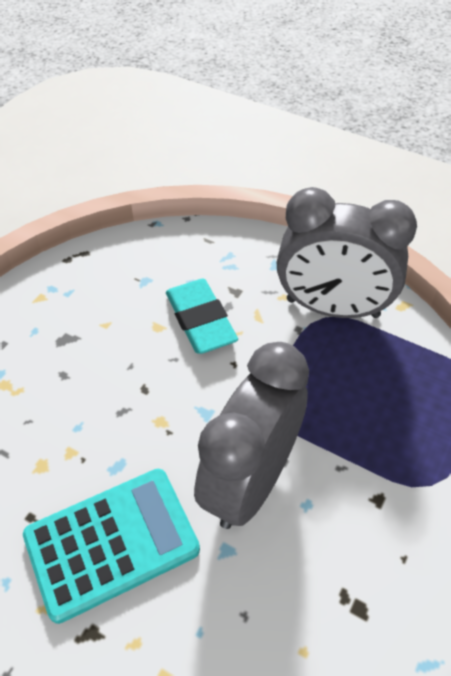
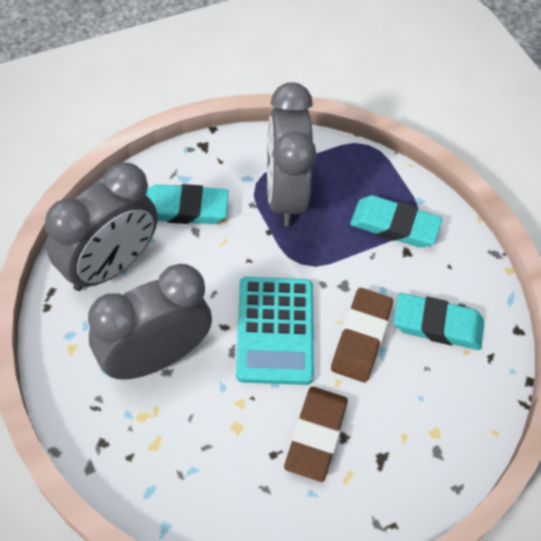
brown eraser: 0 -> 2
grey clock: 2 -> 3
turquoise eraser: 1 -> 3

